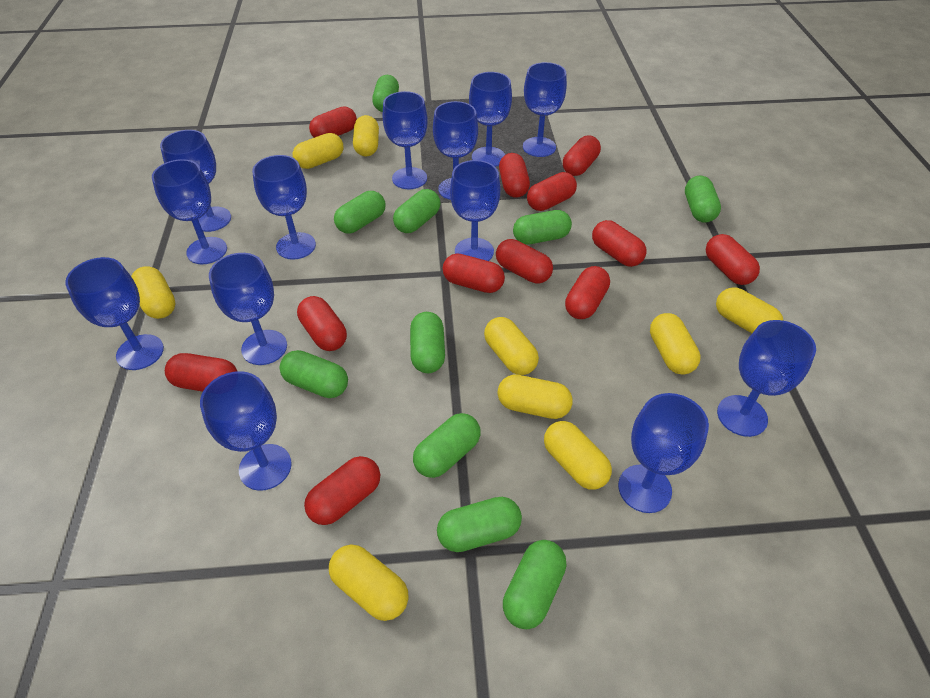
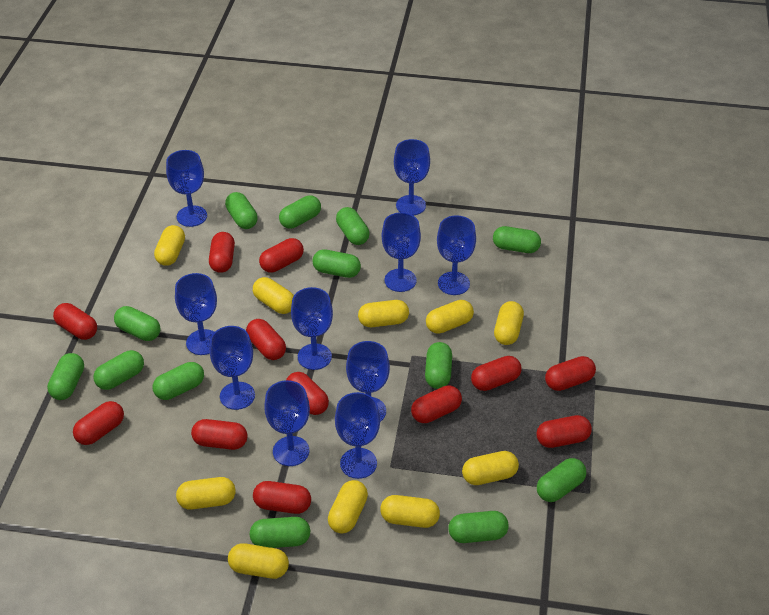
blue goblet: 13 -> 10
green capsule: 10 -> 13
yellow capsule: 9 -> 10

